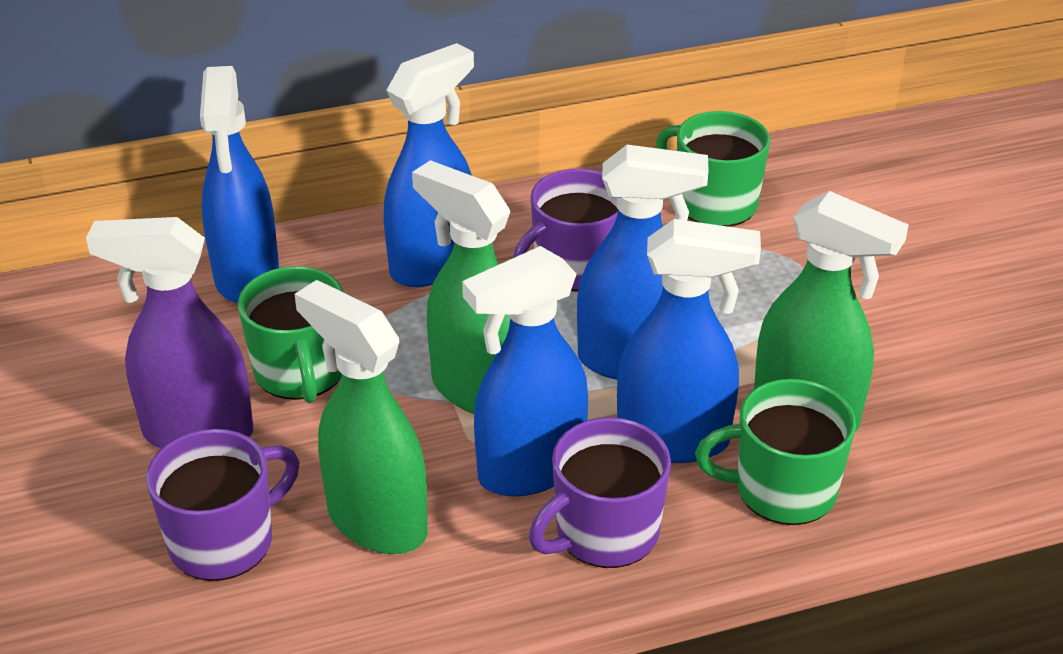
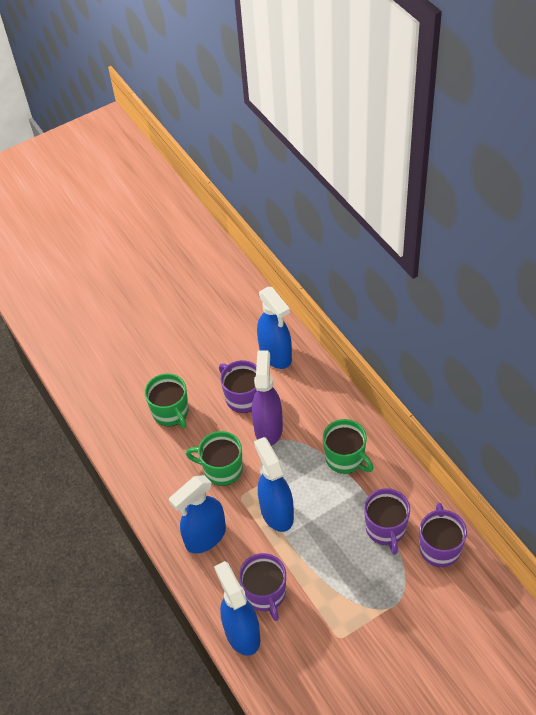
blue spray bottle: 5 -> 4
green spray bottle: 3 -> 0
purple mug: 3 -> 4

